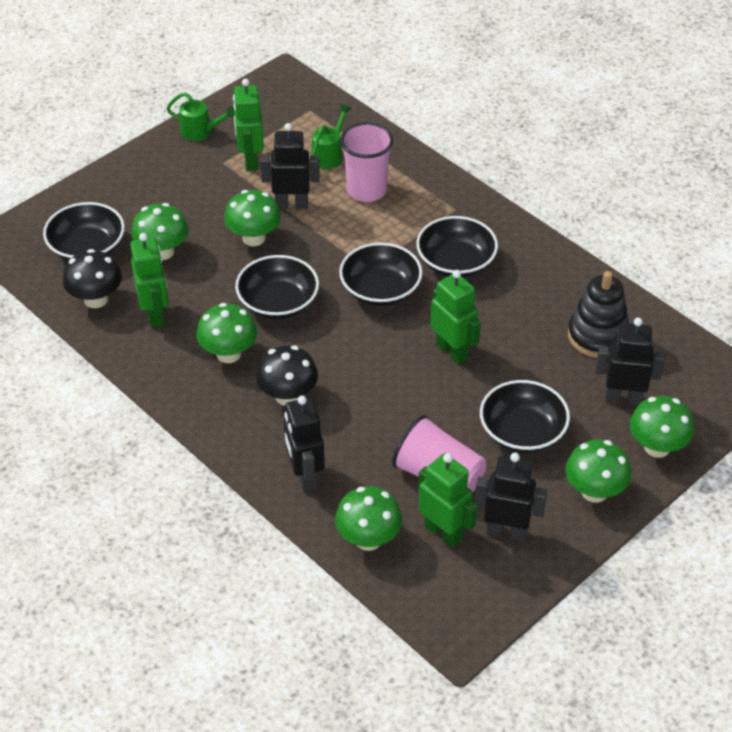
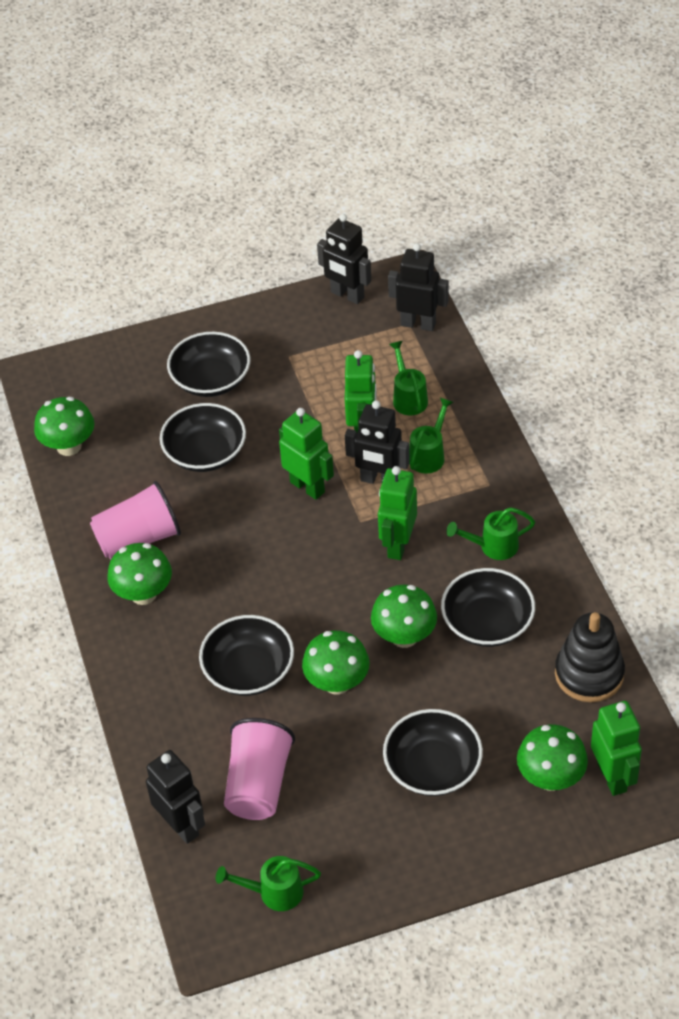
black mushroom: 2 -> 0
green mushroom: 6 -> 5
green watering can: 2 -> 4

